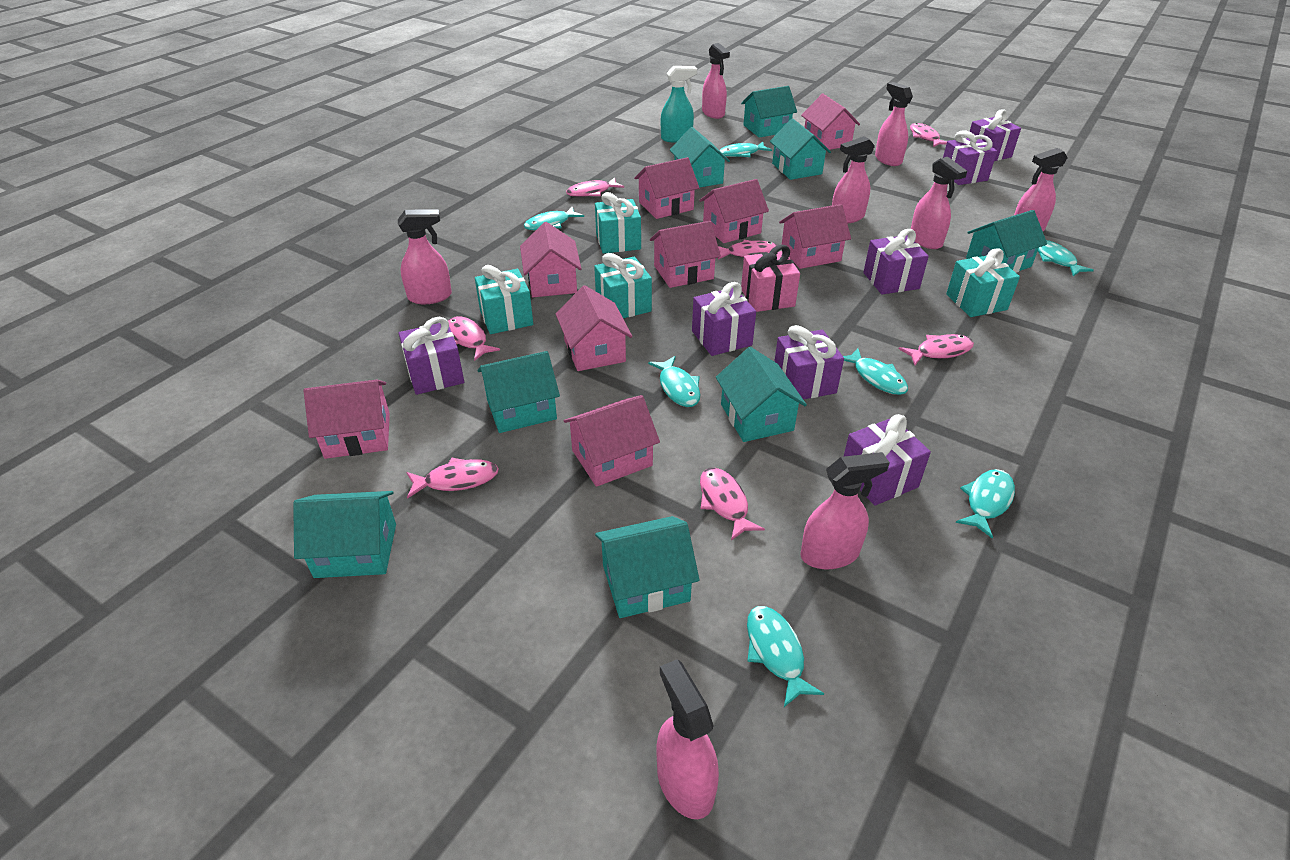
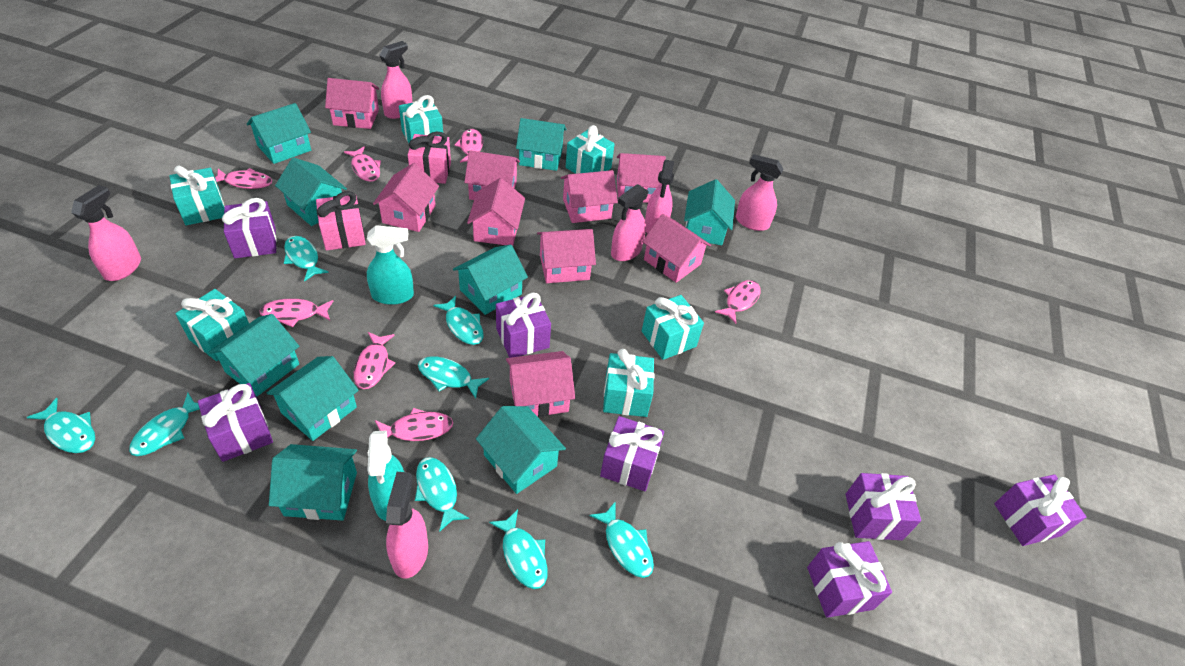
pink gift: 1 -> 2
pink spray bottle: 8 -> 6
turquoise fish: 7 -> 8
turquoise gift: 4 -> 6
turquoise house: 8 -> 9
turquoise spray bottle: 1 -> 2

